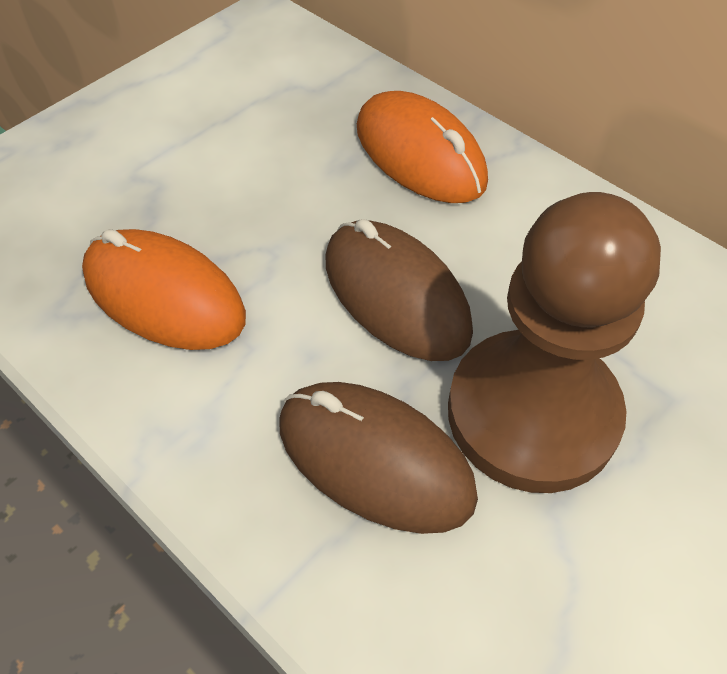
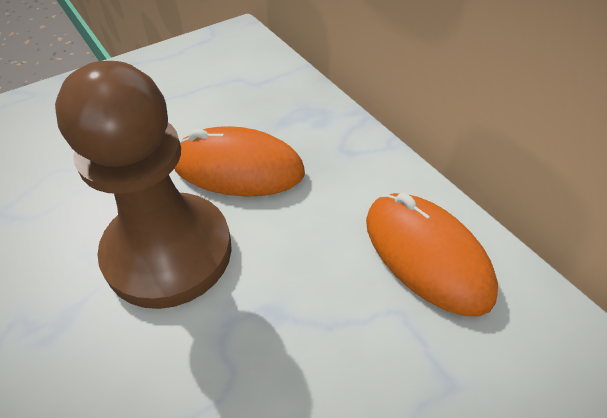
brown mouse: 2 -> 0

